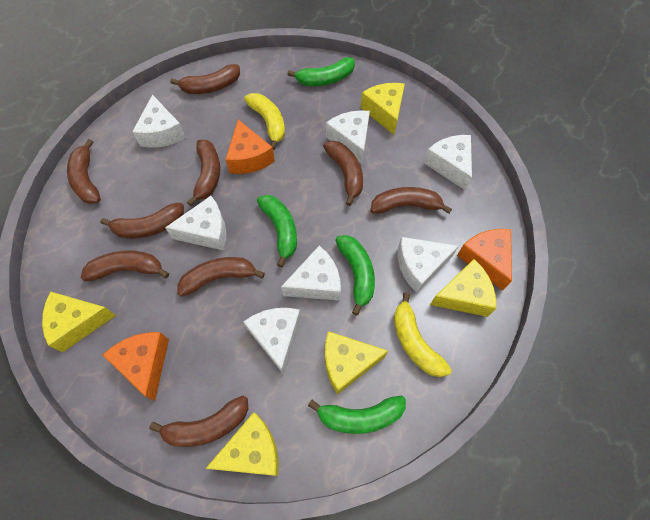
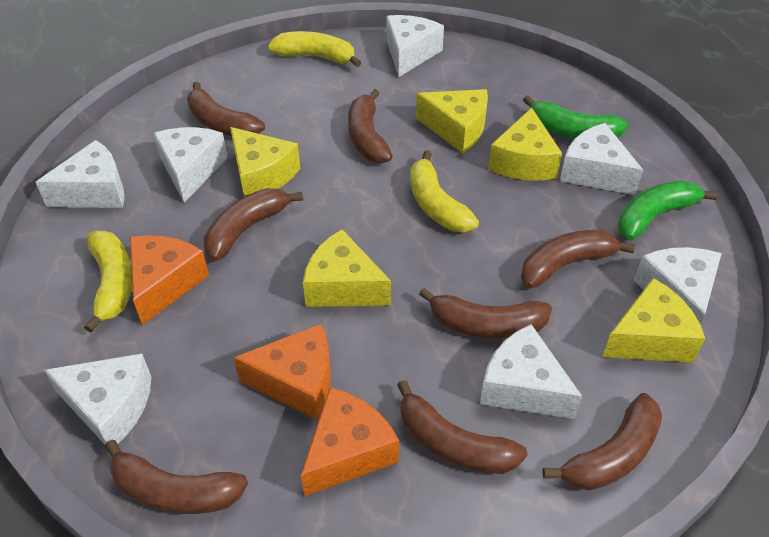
brown banana: 9 -> 8
green banana: 4 -> 2
yellow banana: 2 -> 3

